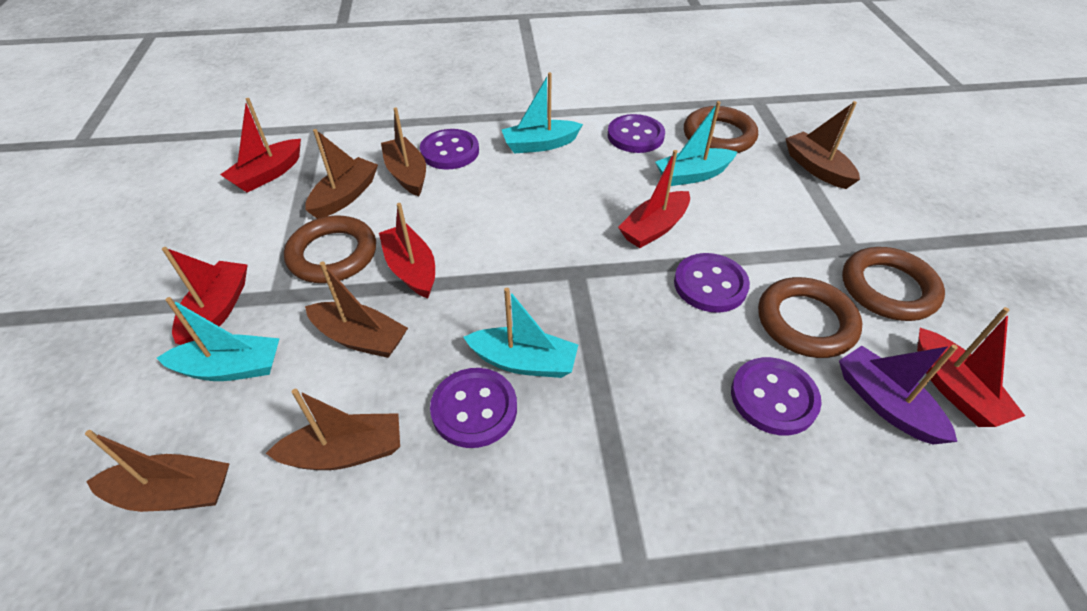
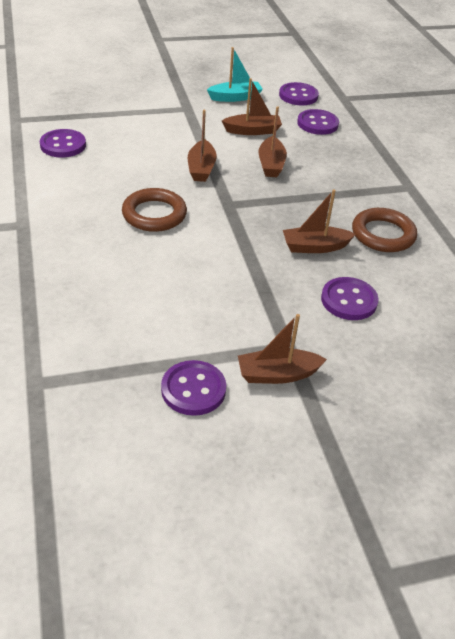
brown boat: 6 -> 5
brown ring: 4 -> 2
purple boat: 1 -> 0
red boat: 5 -> 0
turquoise boat: 4 -> 1

